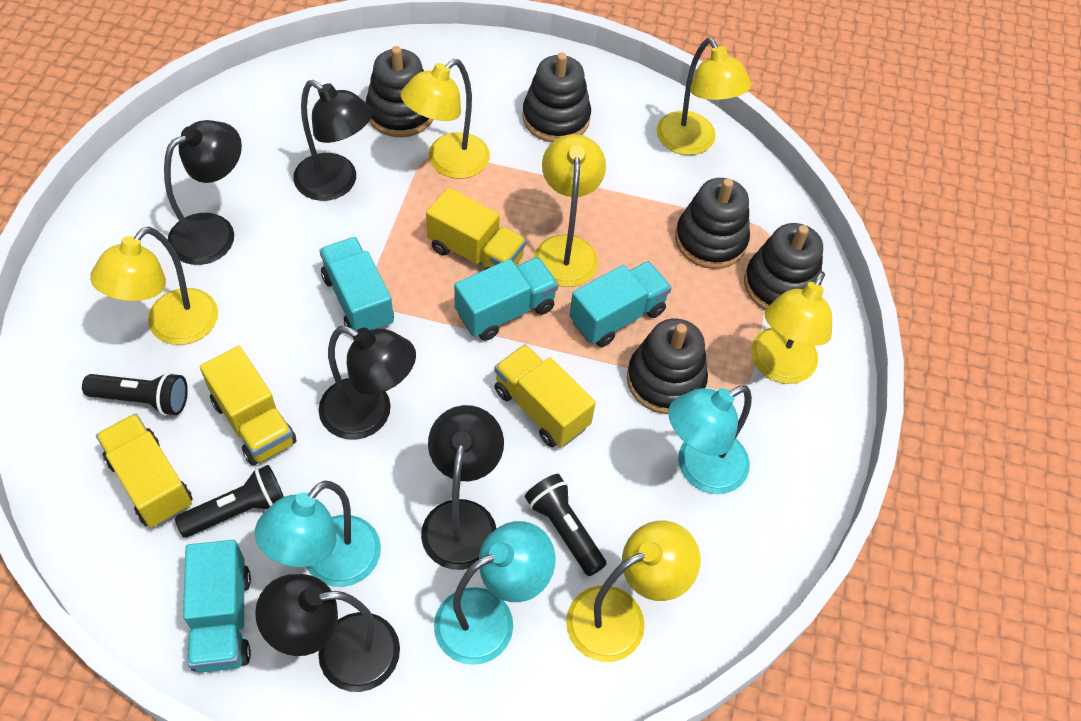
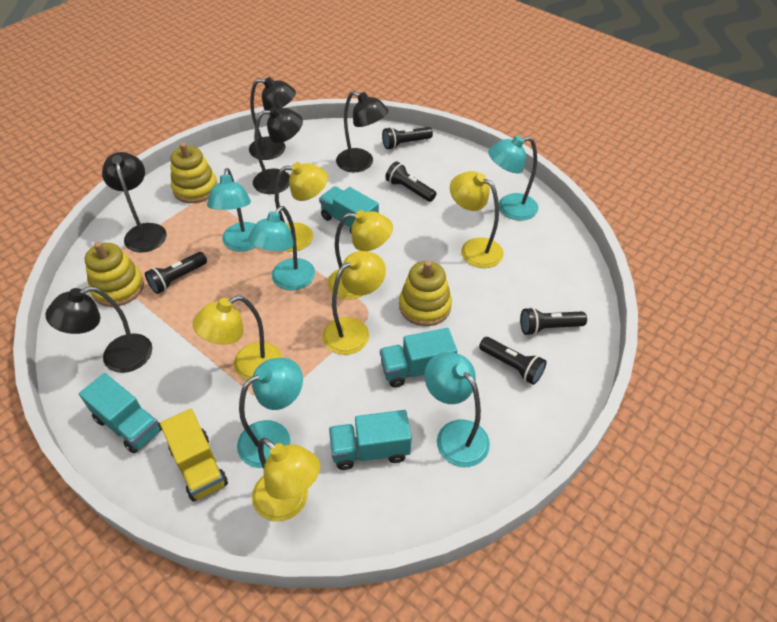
black flashlight: 3 -> 5
black stacking toy: 5 -> 0
turquoise lamp: 3 -> 5
yellow stacking toy: 0 -> 3
yellow truck: 4 -> 1

